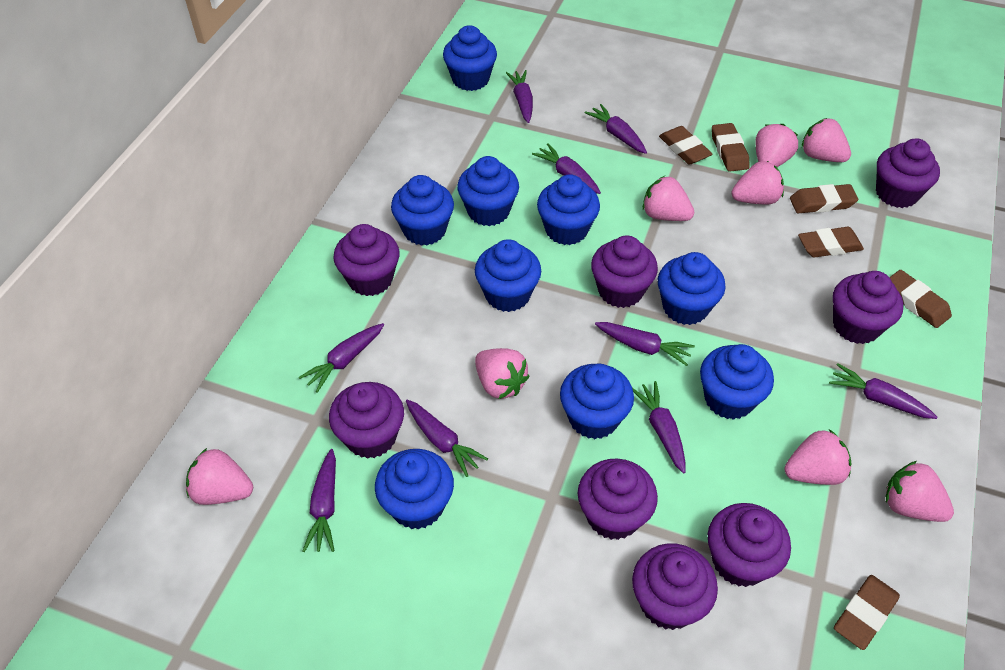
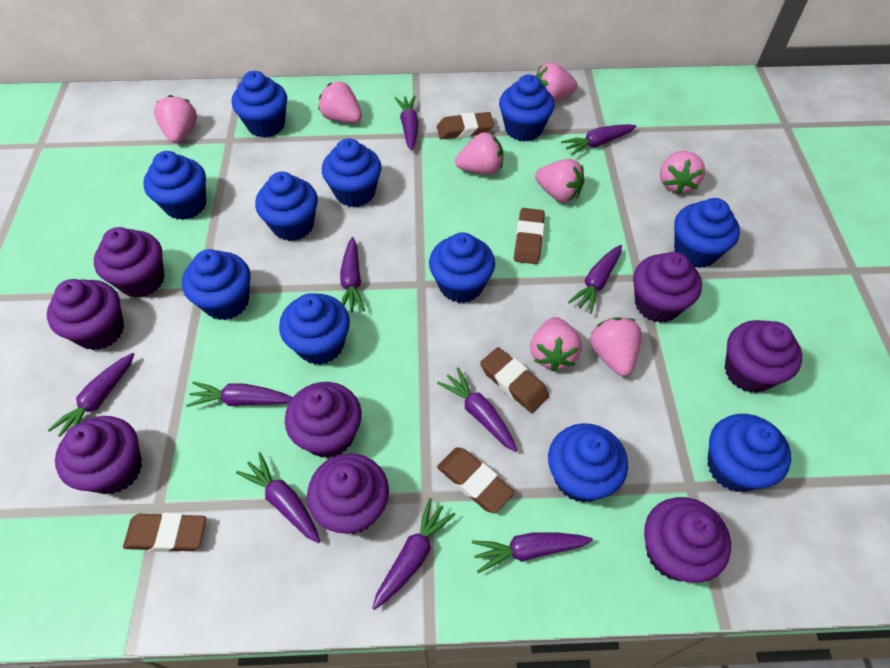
blue cupcake: 9 -> 11
brown eraser: 6 -> 5
purple carrot: 9 -> 10

